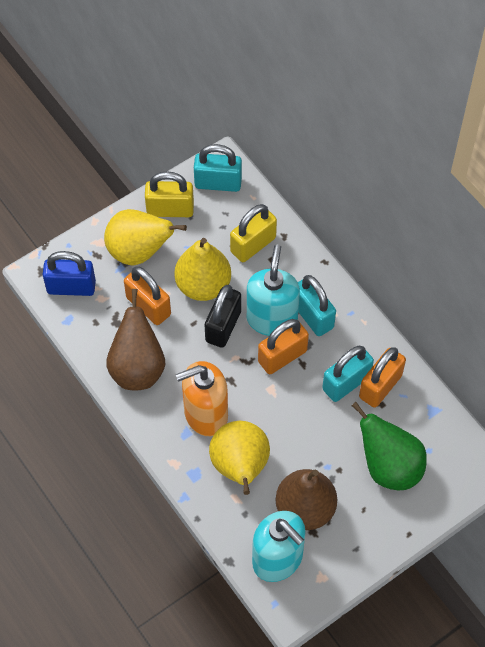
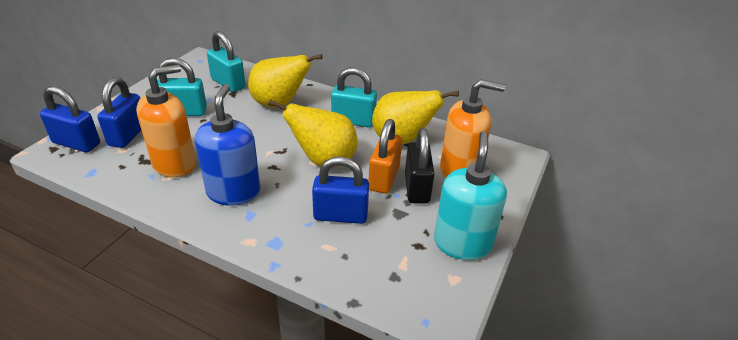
blue padlock: 1 -> 3
blue soap dispenser: 0 -> 1
brown pear: 2 -> 0
green pear: 1 -> 0
orange padlock: 3 -> 1
orange soap dispenser: 1 -> 2
turquoise soap dispenser: 2 -> 1
yellow padlock: 2 -> 0

